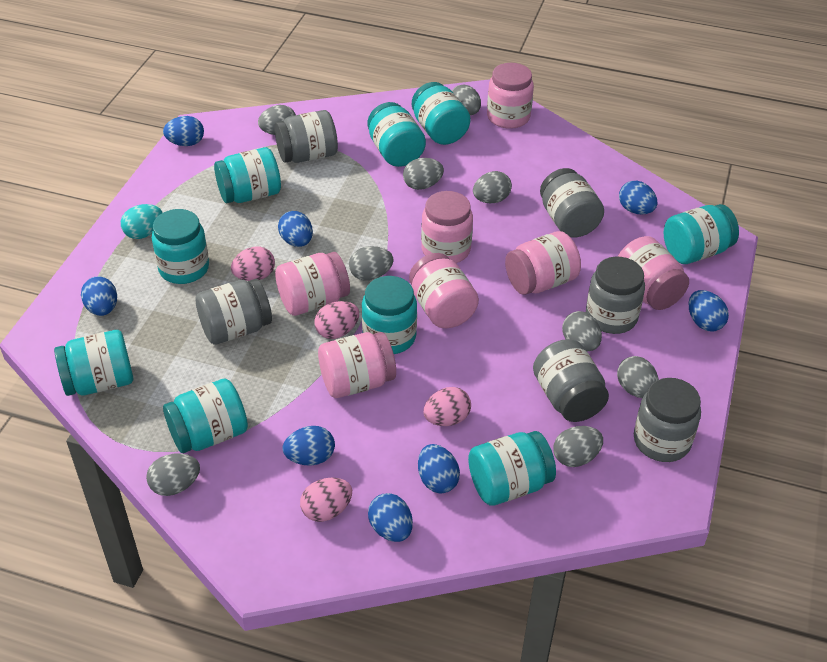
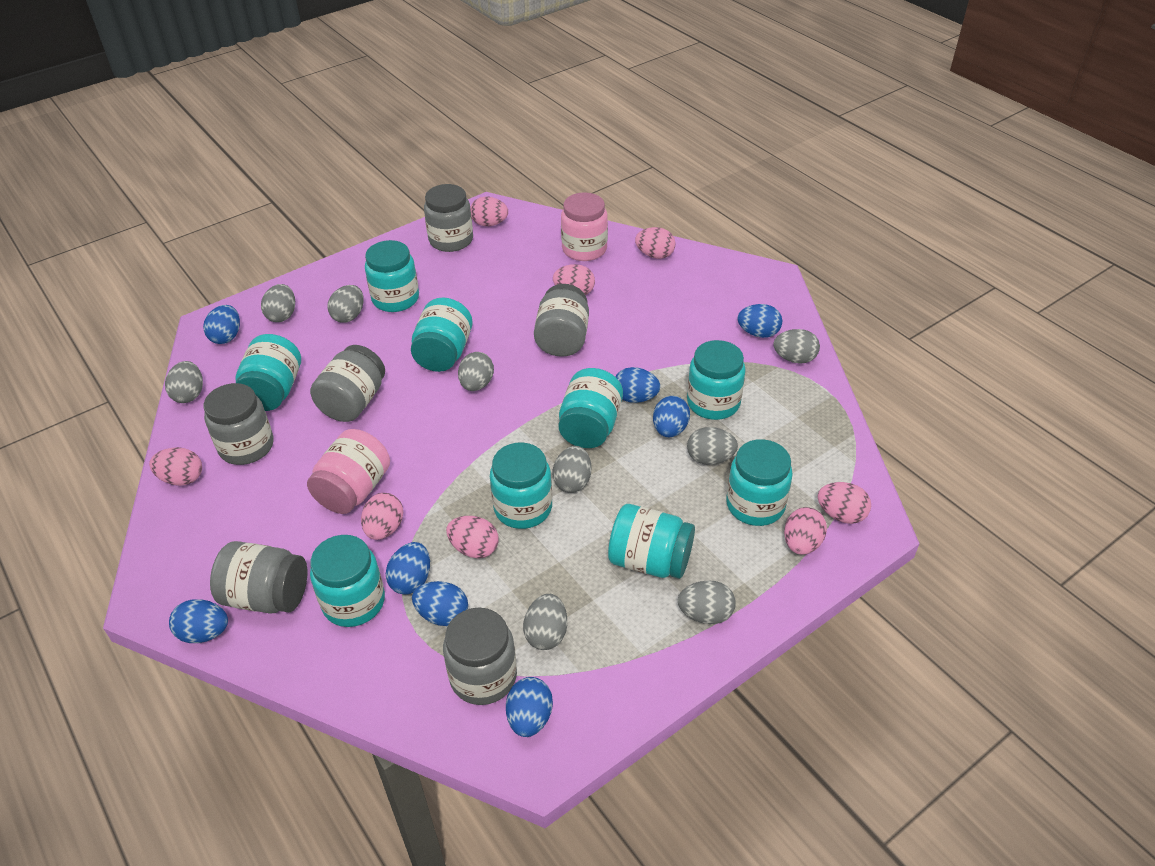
pink egg: 4 -> 8
pink jar: 7 -> 2
turquoise egg: 1 -> 0

